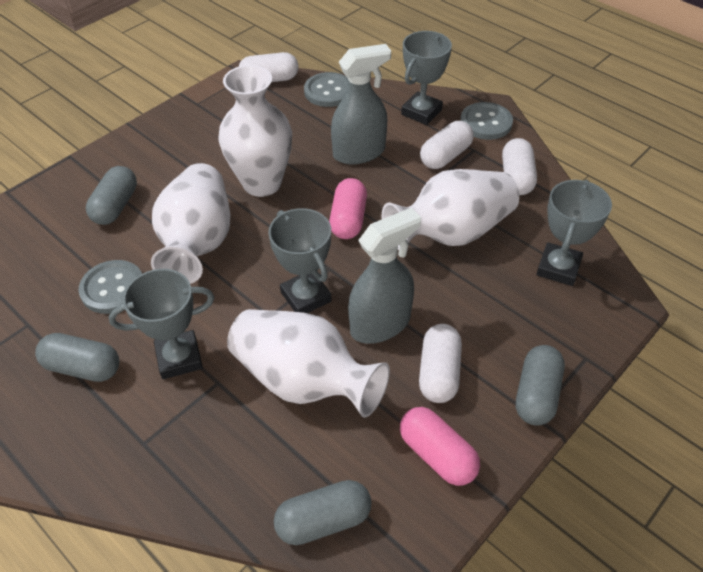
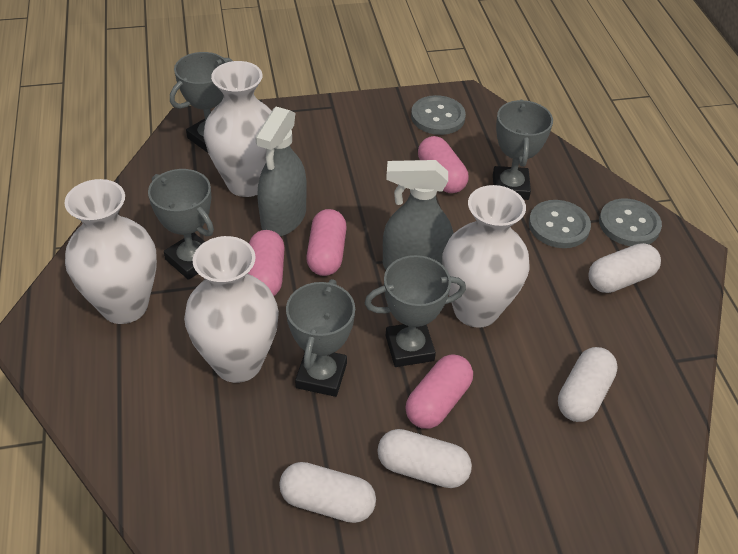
grey capsule: 4 -> 0
grey trophy: 4 -> 5
pink capsule: 2 -> 4

